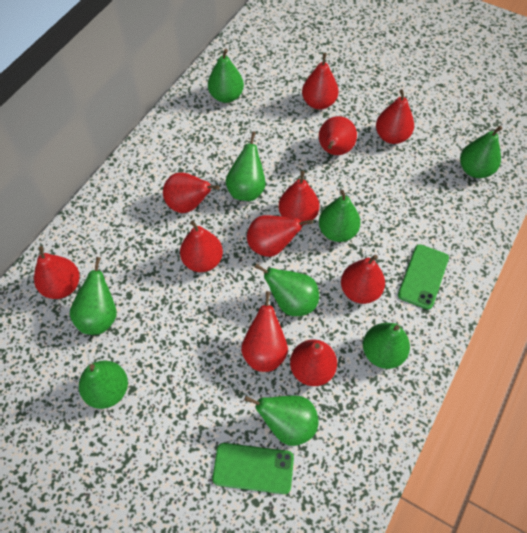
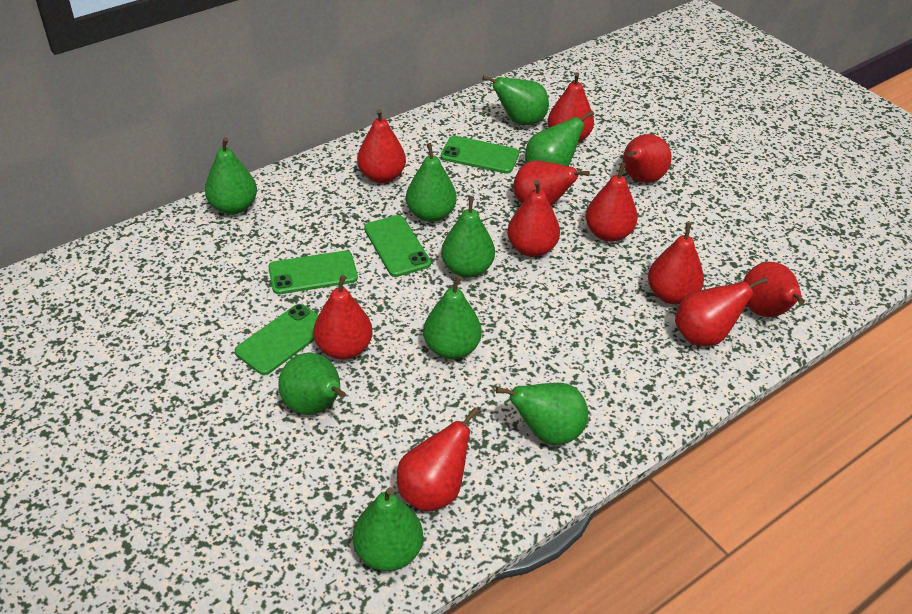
green phone: 2 -> 4

